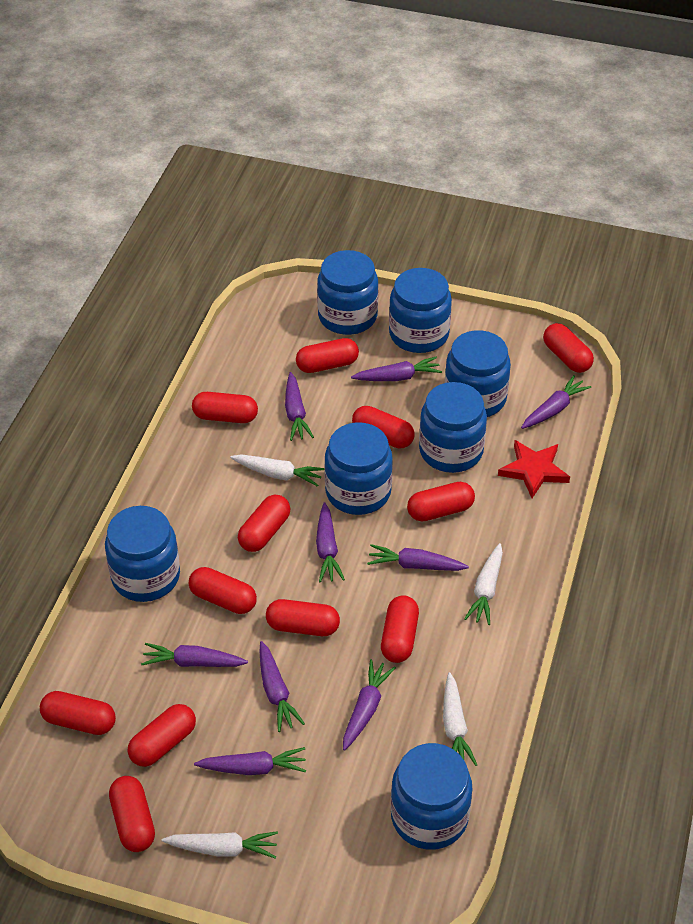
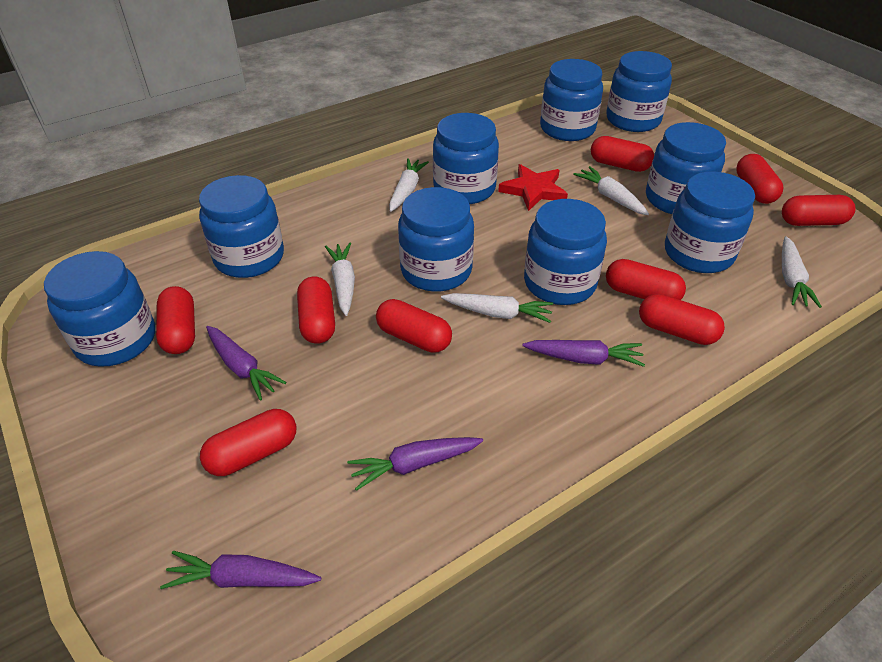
blue jar: 7 -> 9
purple carrot: 9 -> 4
red capsule: 12 -> 9
white carrot: 4 -> 5

